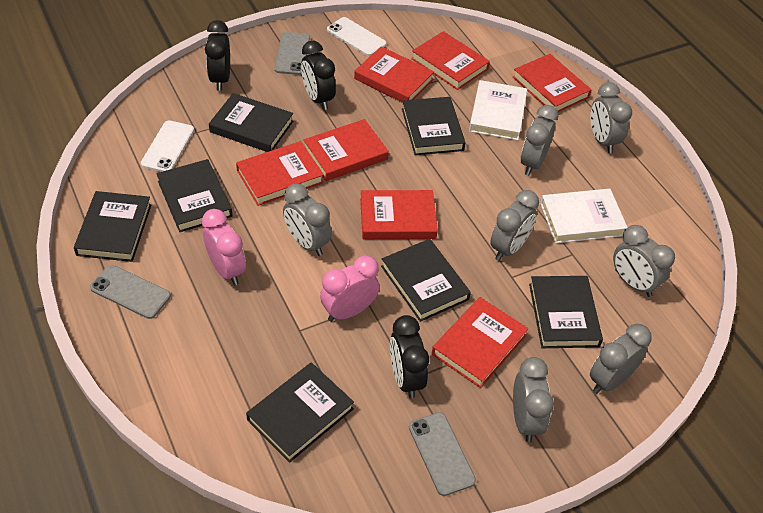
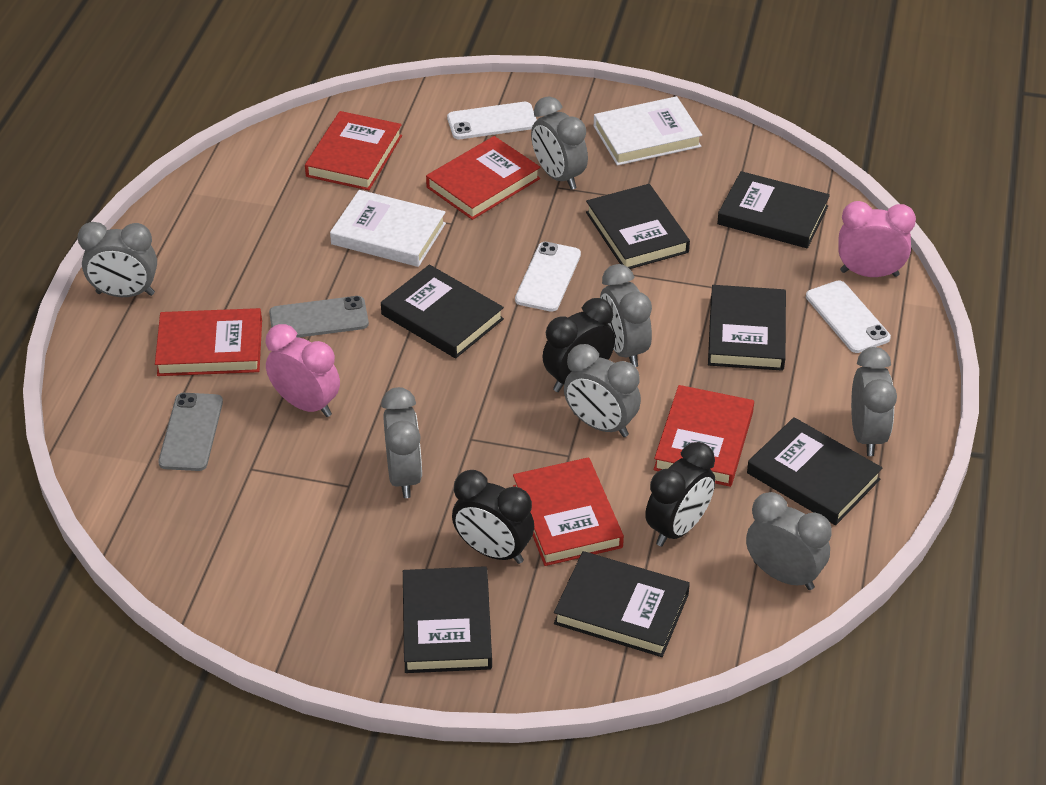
grey phone: 3 -> 2
red book: 7 -> 5
white phone: 2 -> 3

